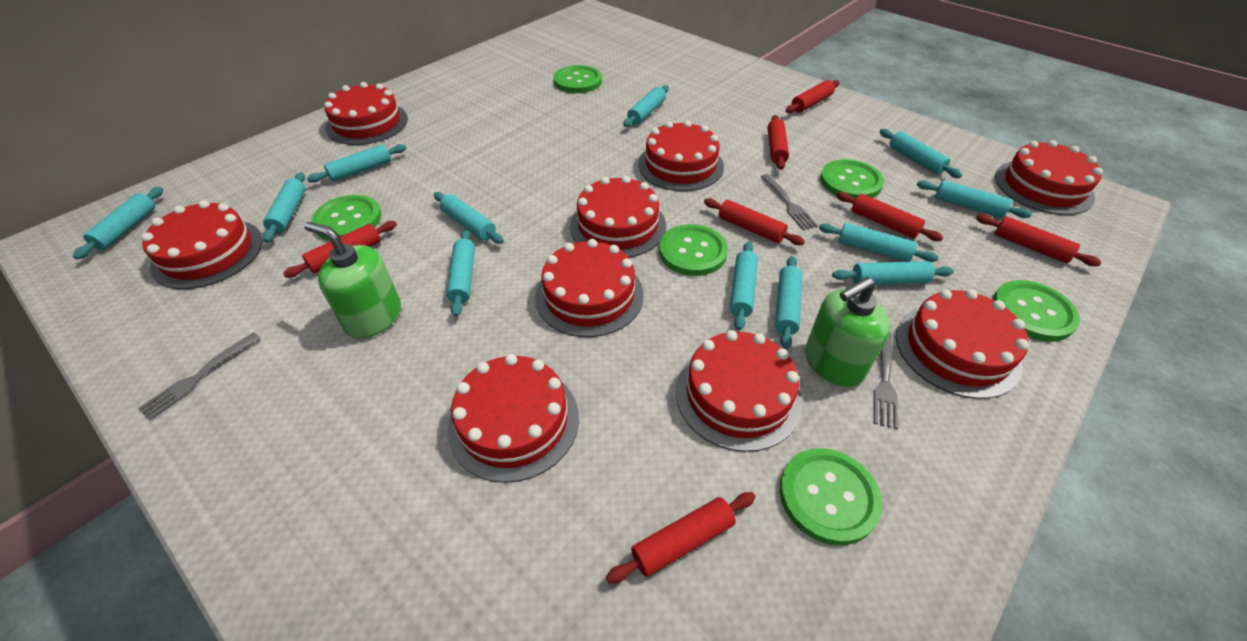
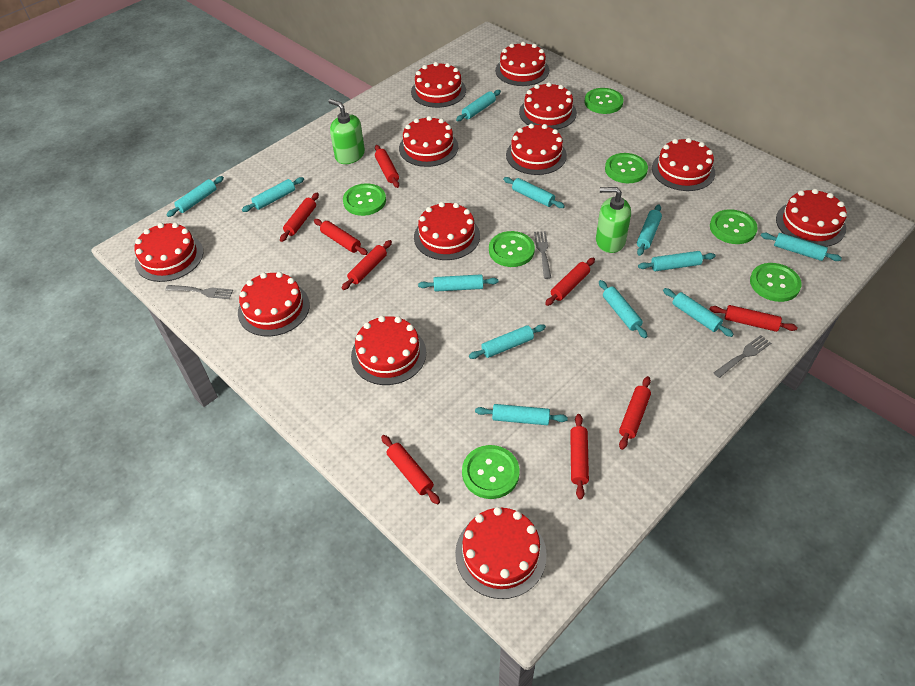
green button: 6 -> 7
red cake: 9 -> 12
red rolling pin: 7 -> 9

